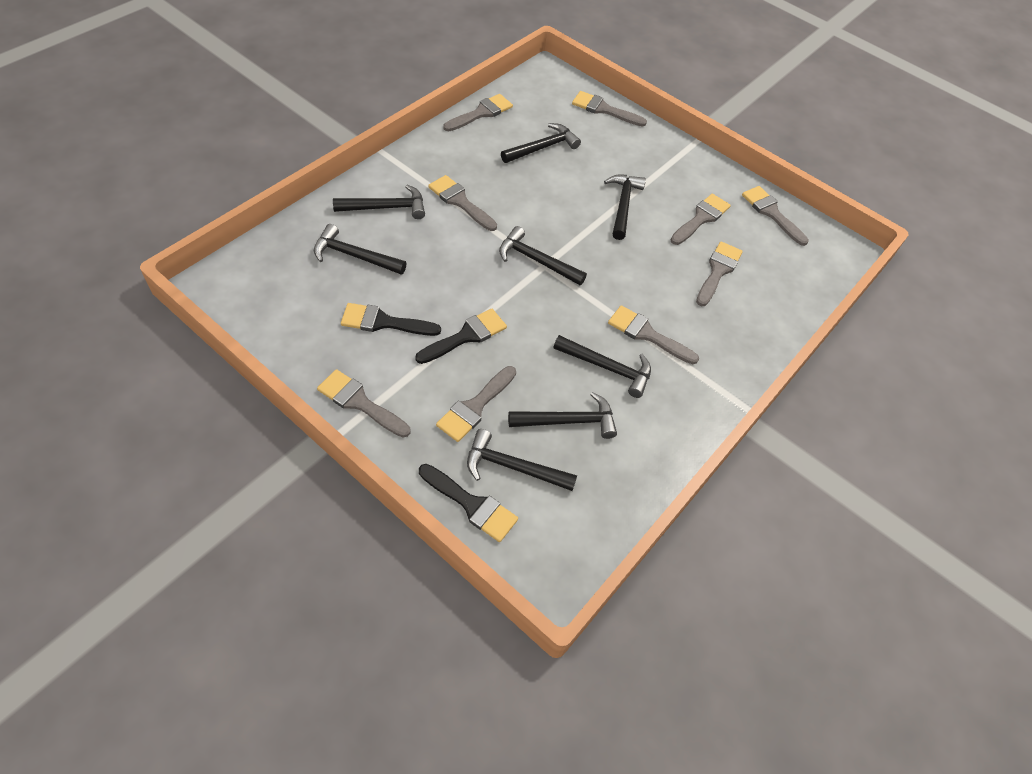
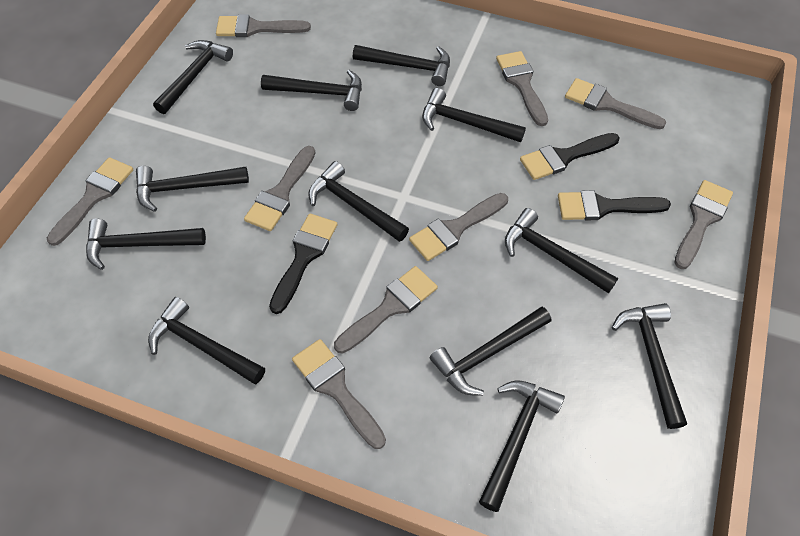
black hammer: 8 -> 12

